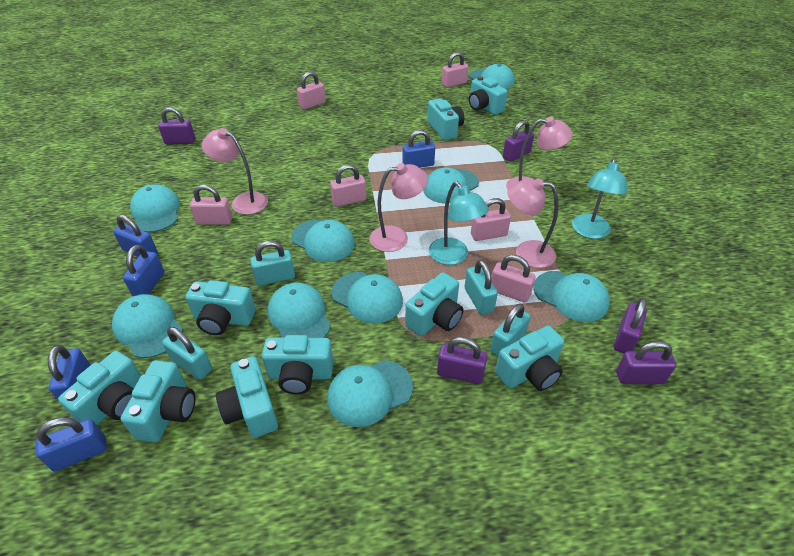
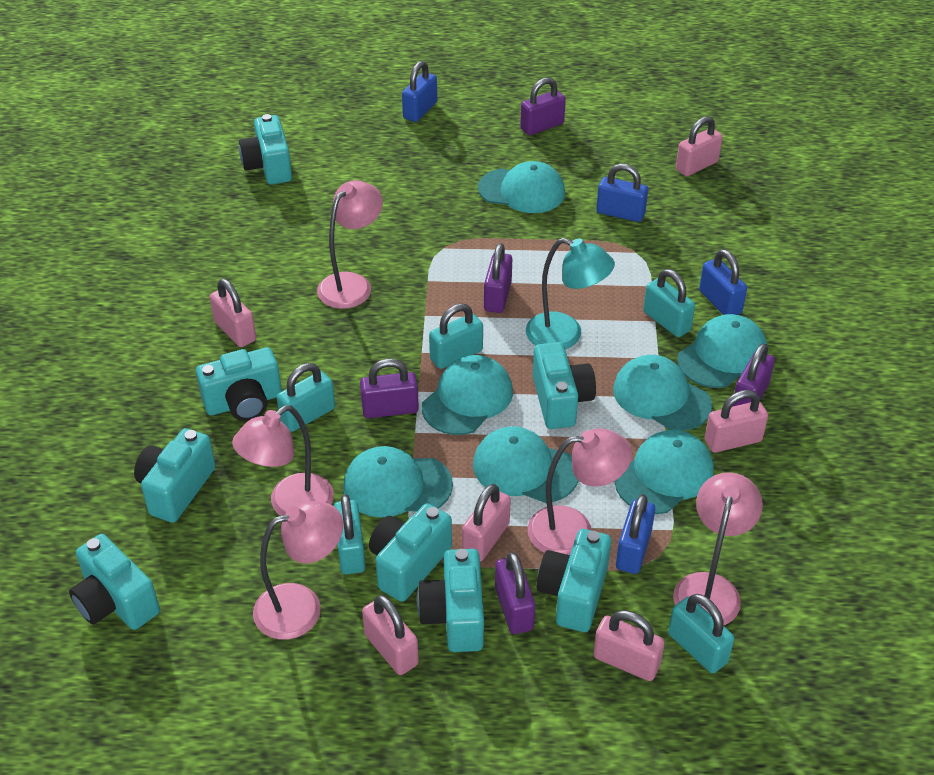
blue padlock: 5 -> 4
pink lamp: 4 -> 5
turquoise camera: 9 -> 8
turquoise cap: 9 -> 7
turquoise lamp: 2 -> 1
turquoise padlock: 4 -> 5

